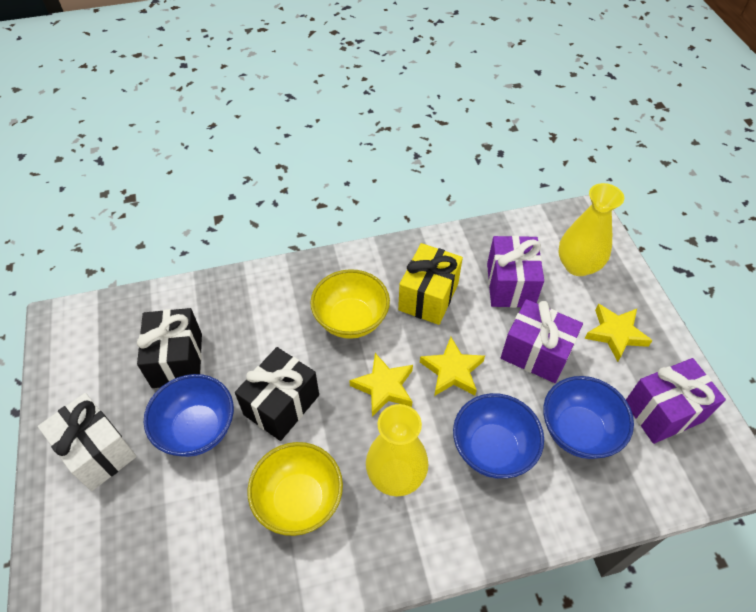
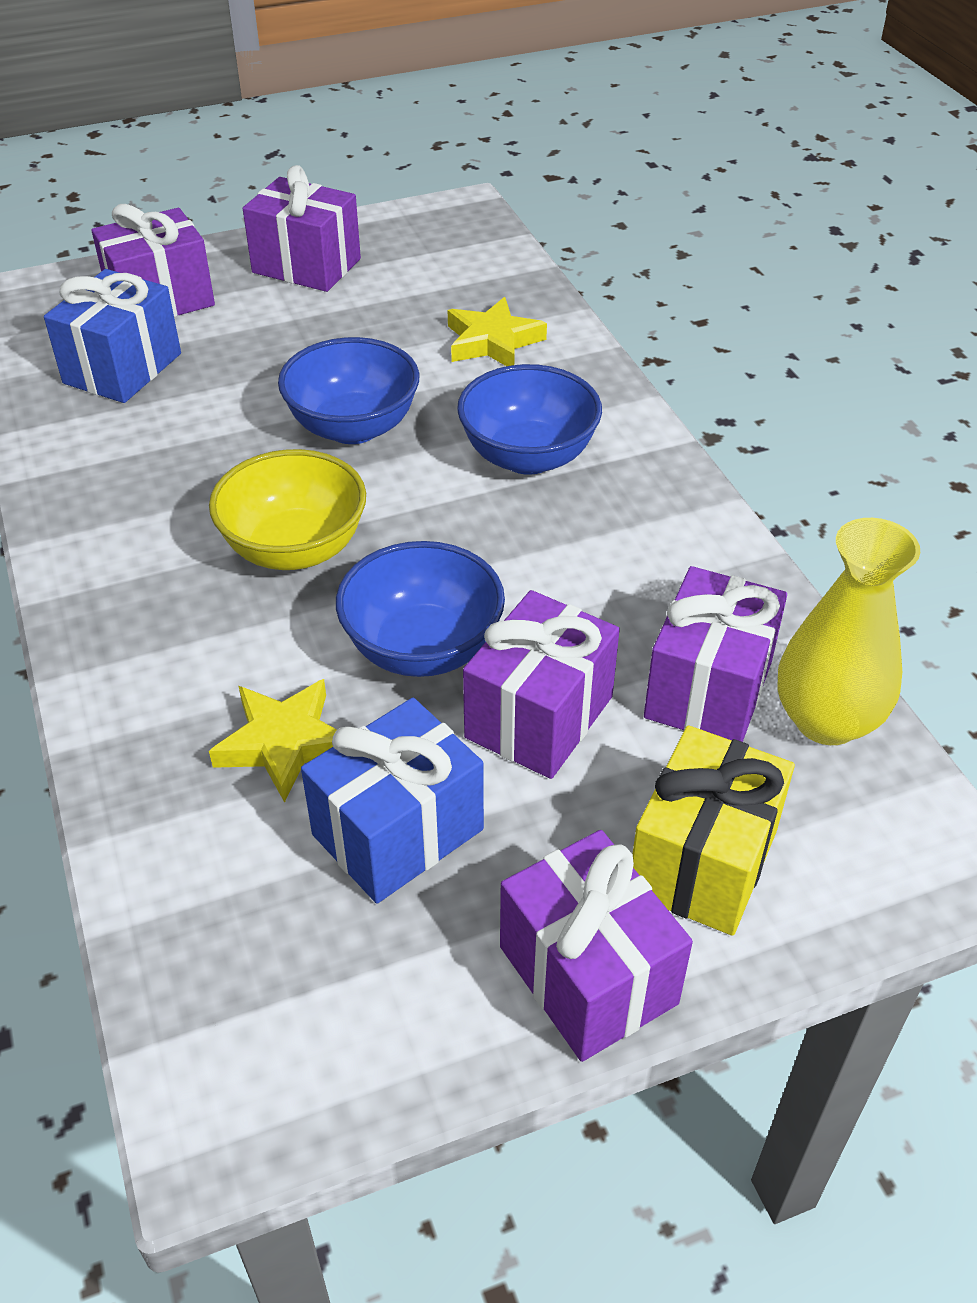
black gift: 2 -> 0
blue gift: 0 -> 2
purple gift: 3 -> 5
white gift: 1 -> 0
yellow bowl: 2 -> 1
yellow star: 3 -> 2
yellow vase: 2 -> 1

